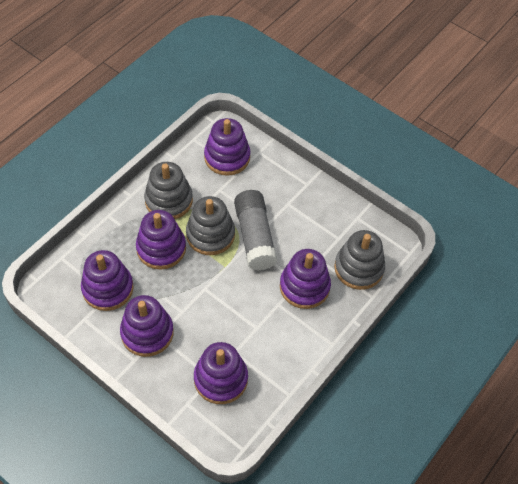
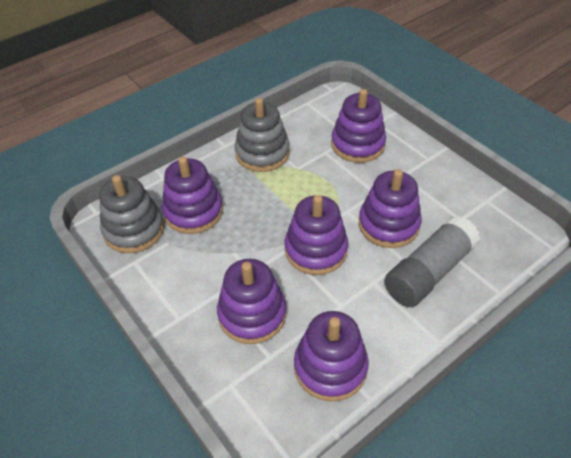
grey stacking toy: 3 -> 2

